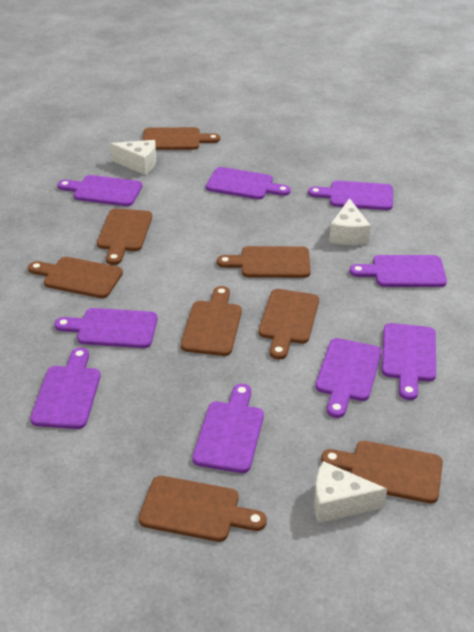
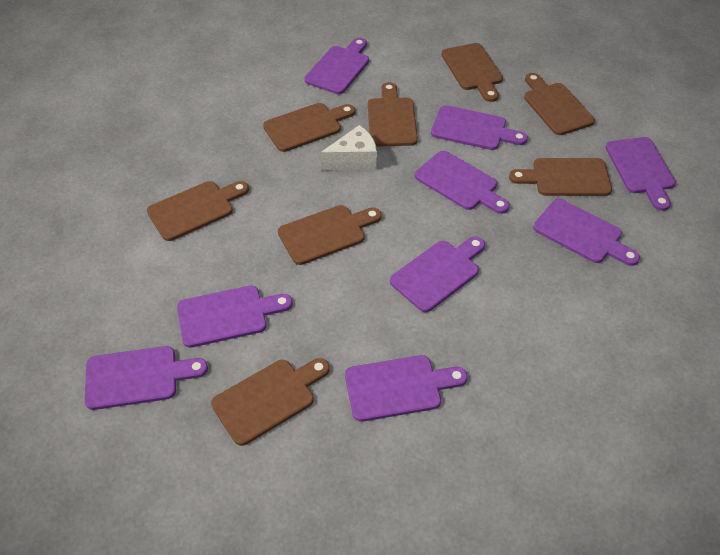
white cheese: 3 -> 1

